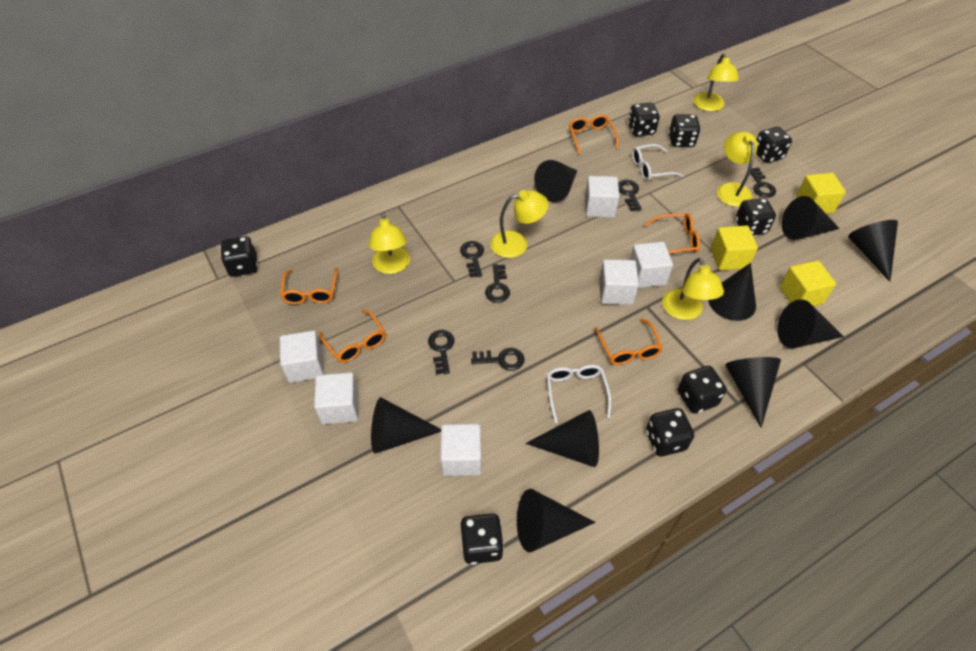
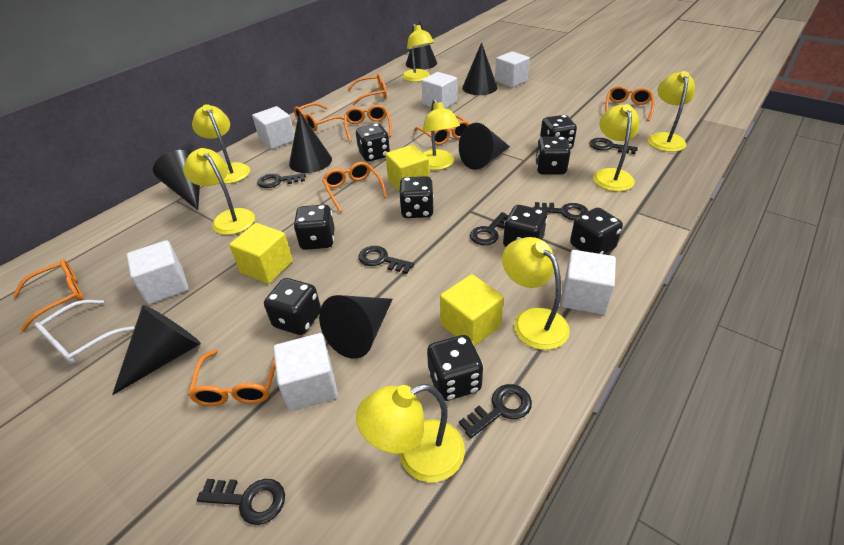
black cone: 9 -> 7
black dice: 8 -> 9
black key: 6 -> 7
orange glasses: 5 -> 8
white glasses: 2 -> 1
yellow lamp: 5 -> 8

